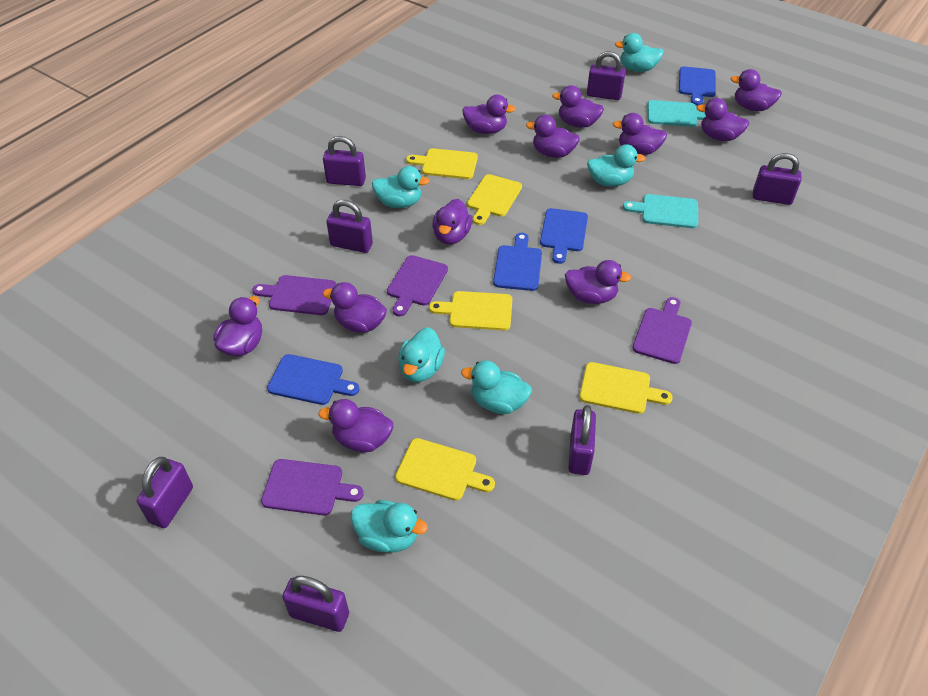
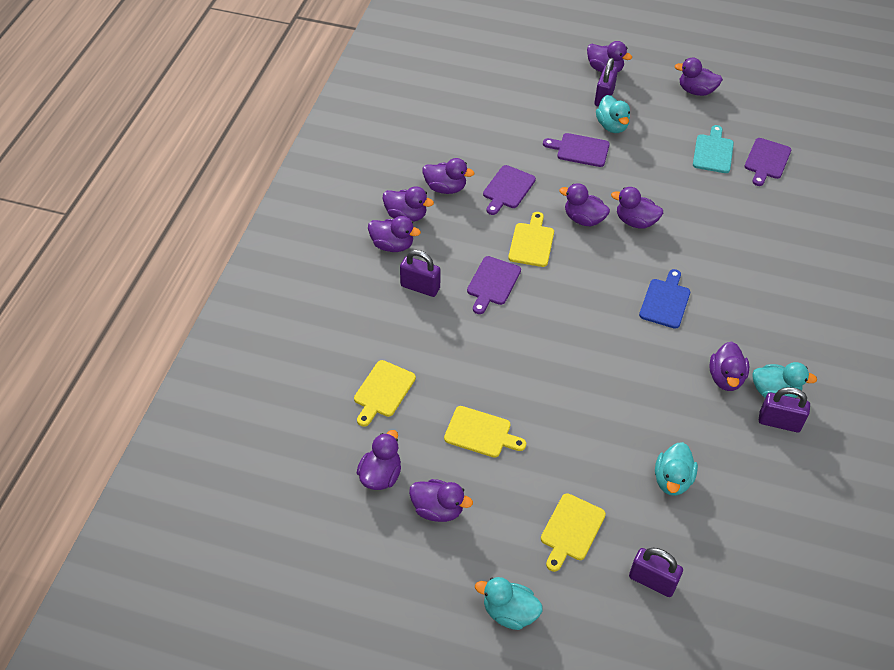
blue cutting board: 4 -> 1
purple duck: 11 -> 10
purple padlock: 7 -> 4
turquoise cutting board: 2 -> 1
turquoise duck: 6 -> 4
yellow cutting board: 5 -> 4

